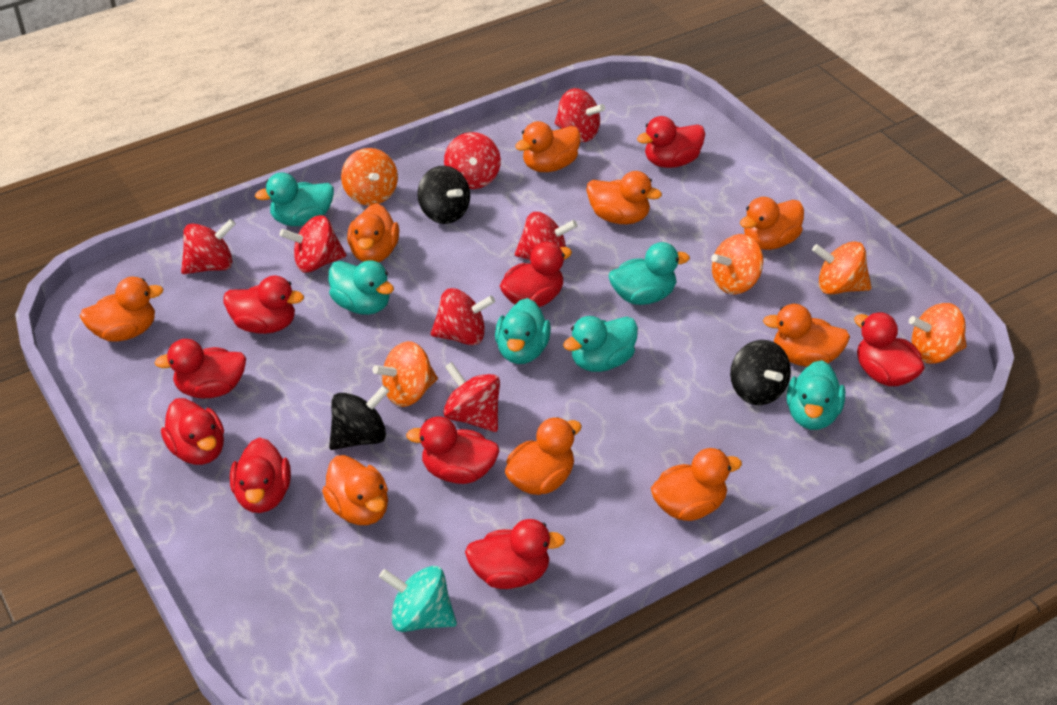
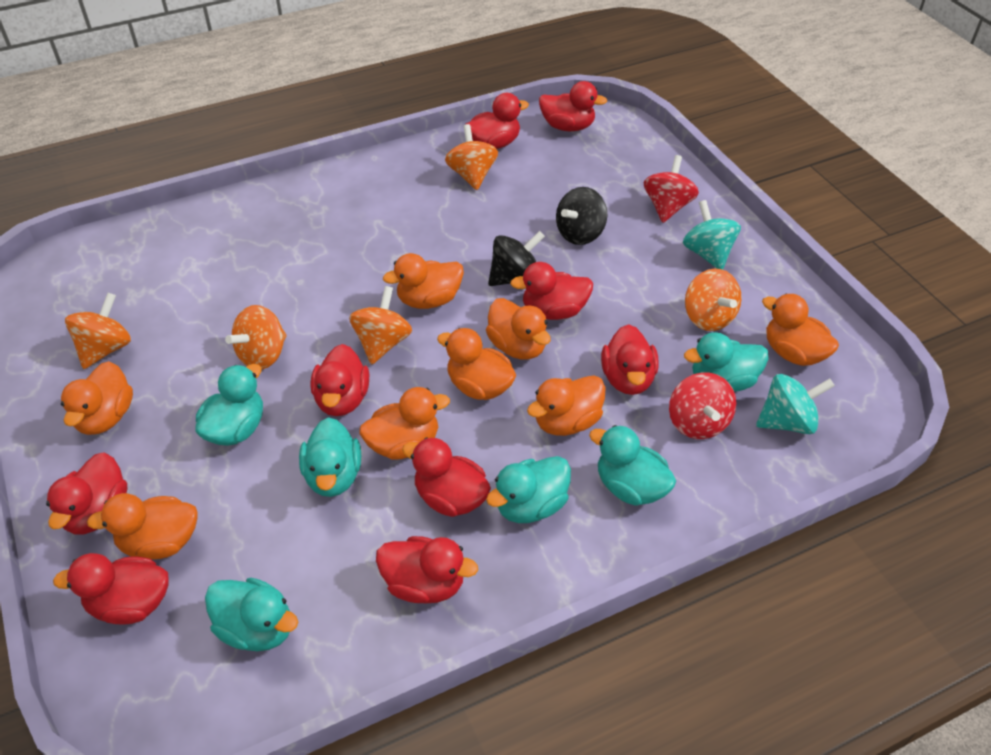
black spinning top: 3 -> 2
orange duck: 9 -> 8
red spinning top: 7 -> 2
turquoise spinning top: 1 -> 2

